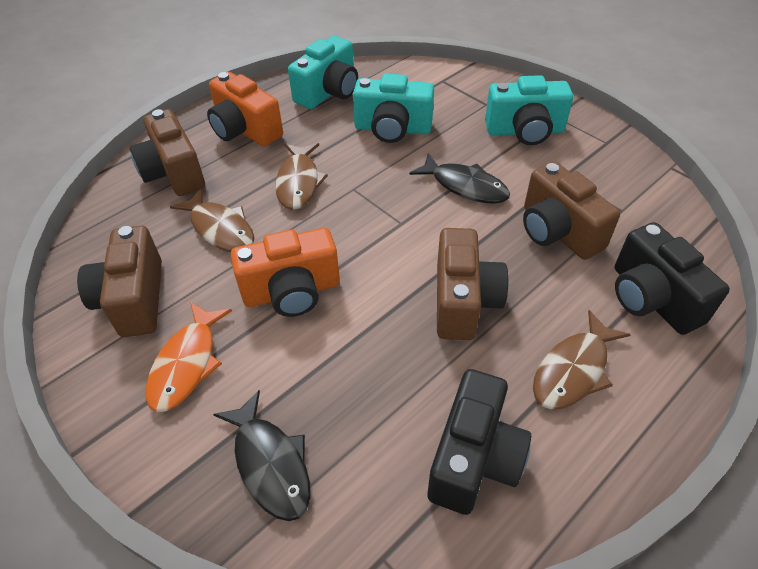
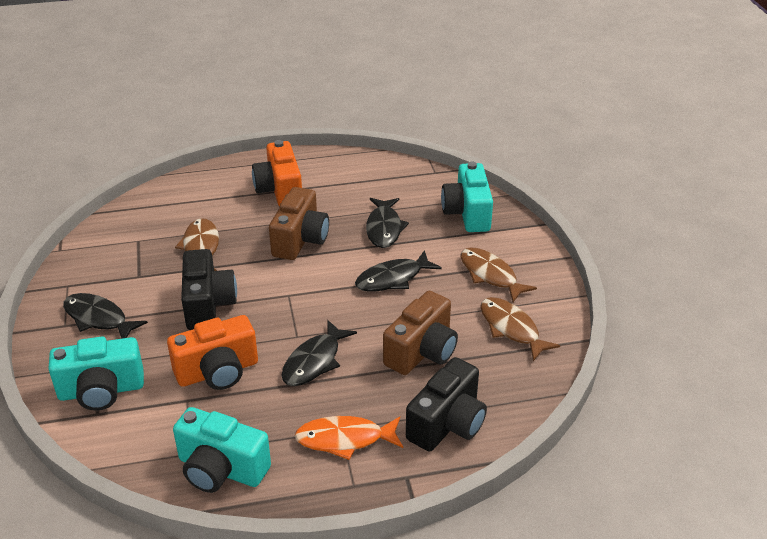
black fish: 2 -> 4
brown camera: 4 -> 2

